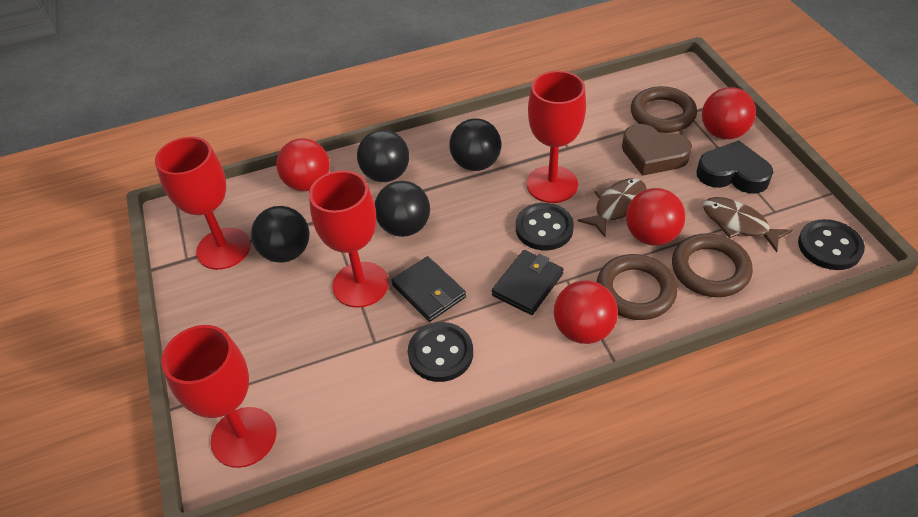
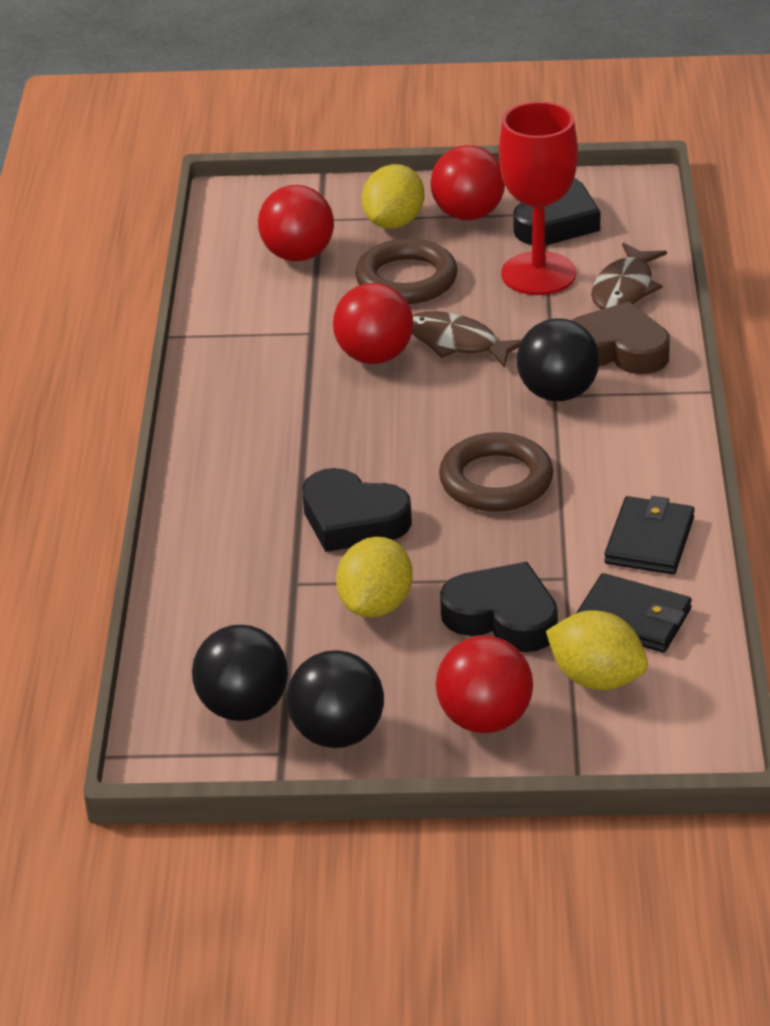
black ball: 4 -> 3
black button: 3 -> 0
black heart: 1 -> 3
brown ring: 3 -> 2
red goblet: 4 -> 1
yellow lemon: 0 -> 3

